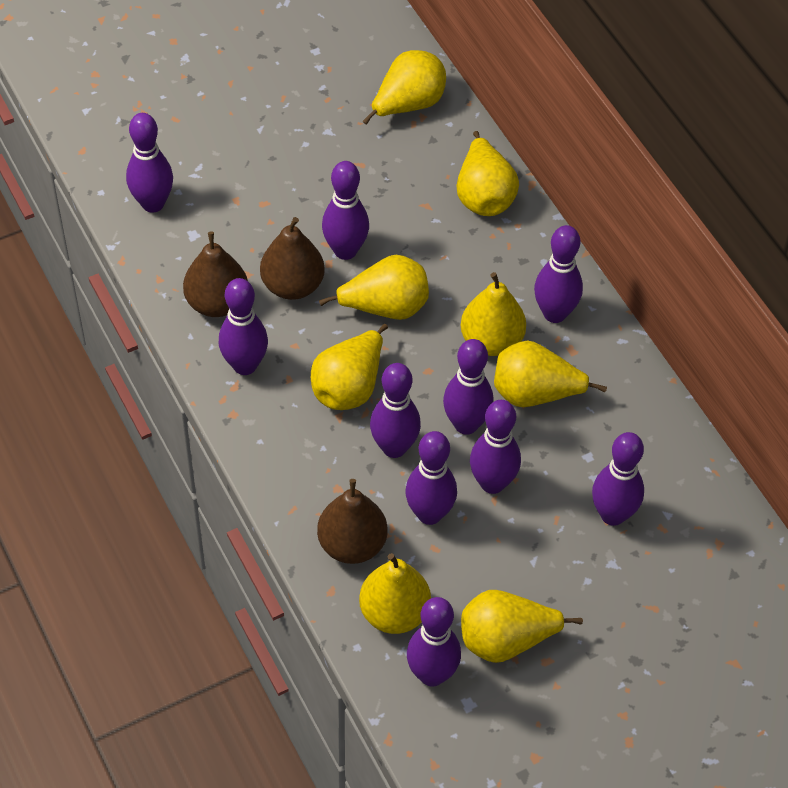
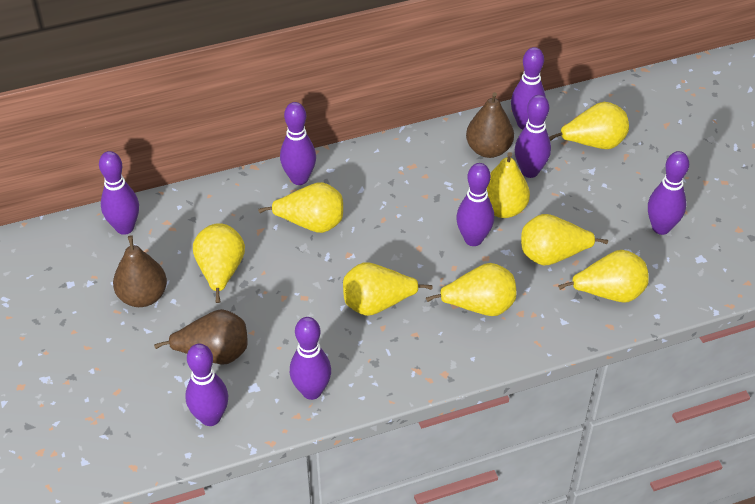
purple bowling pin: 10 -> 8

